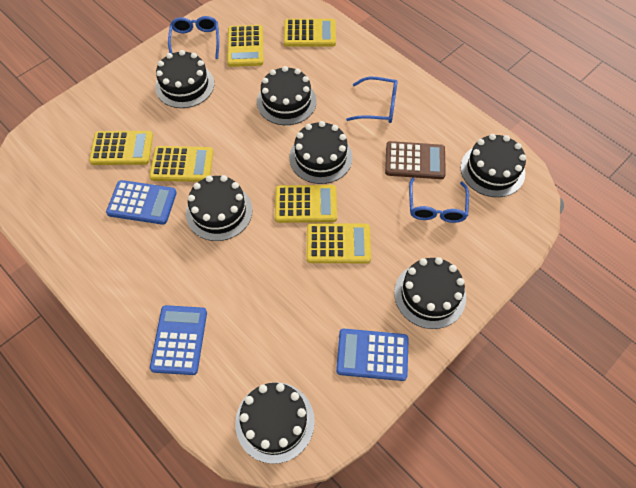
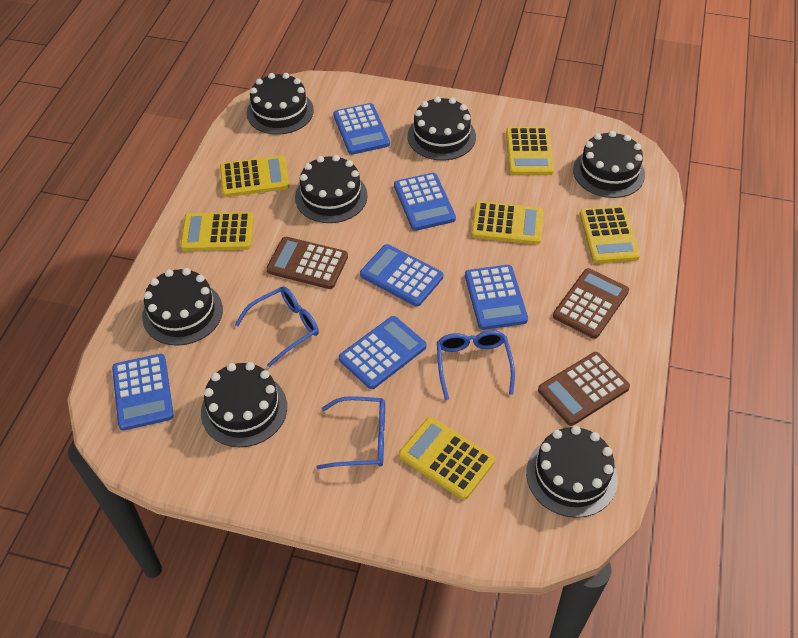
blue calculator: 3 -> 6
brown calculator: 1 -> 3

